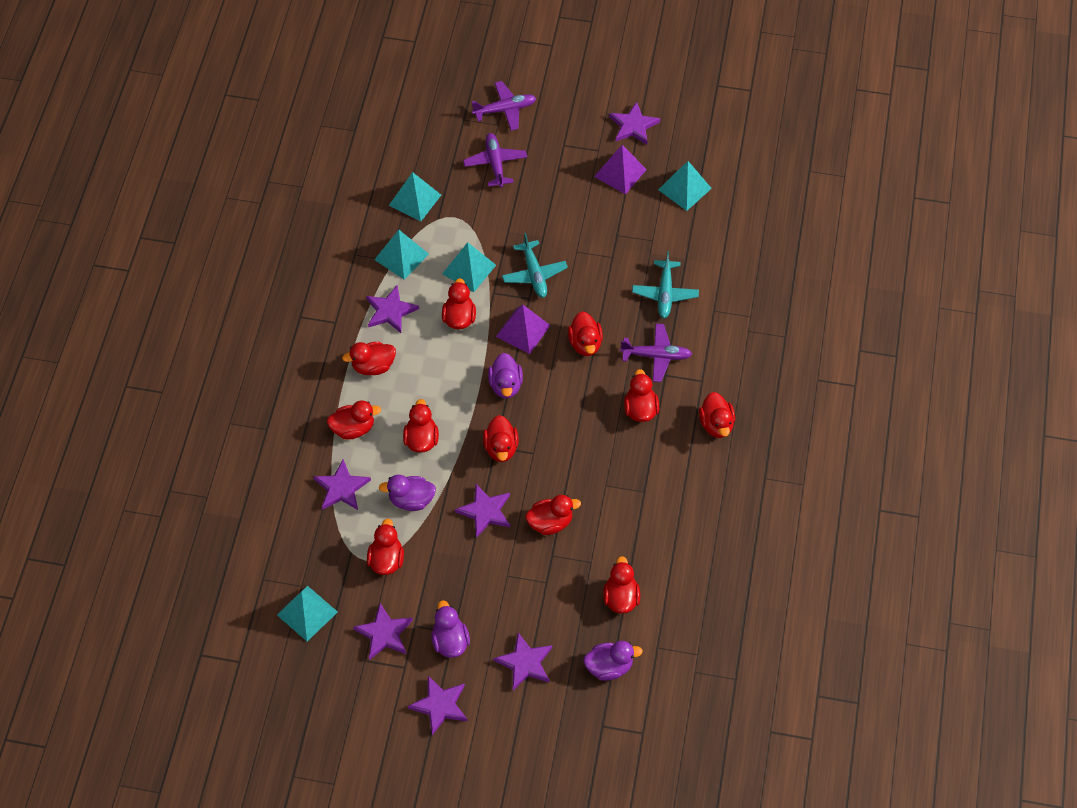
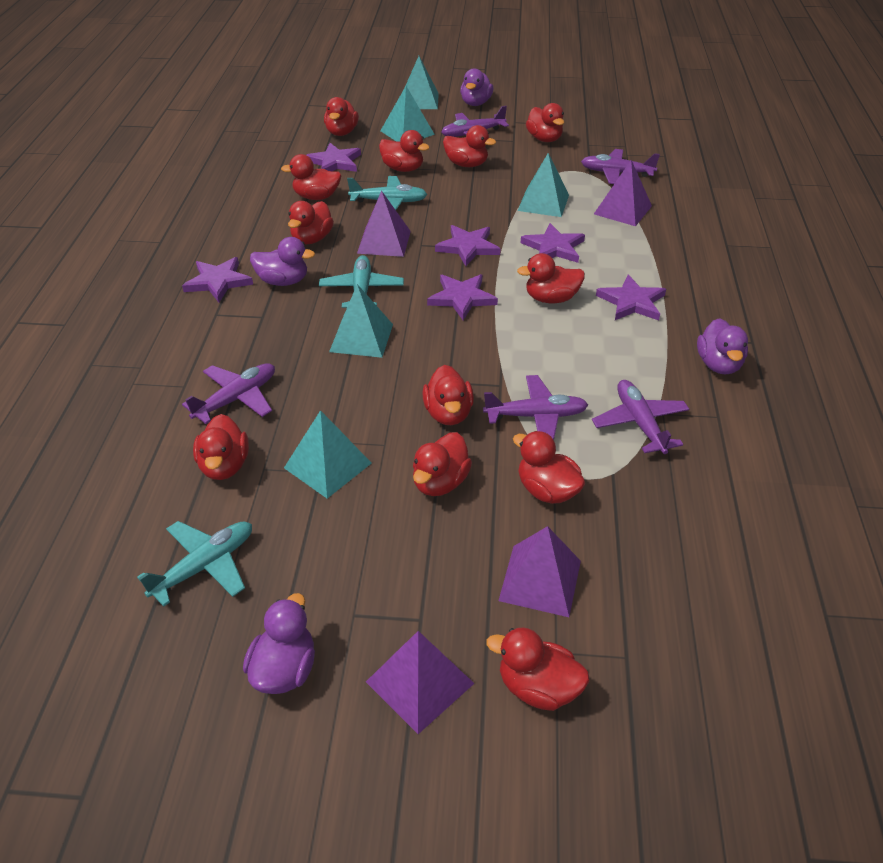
purple plane: 3 -> 5
purple pyramid: 2 -> 4
purple star: 7 -> 6
red duck: 11 -> 12
turquoise plane: 2 -> 3

